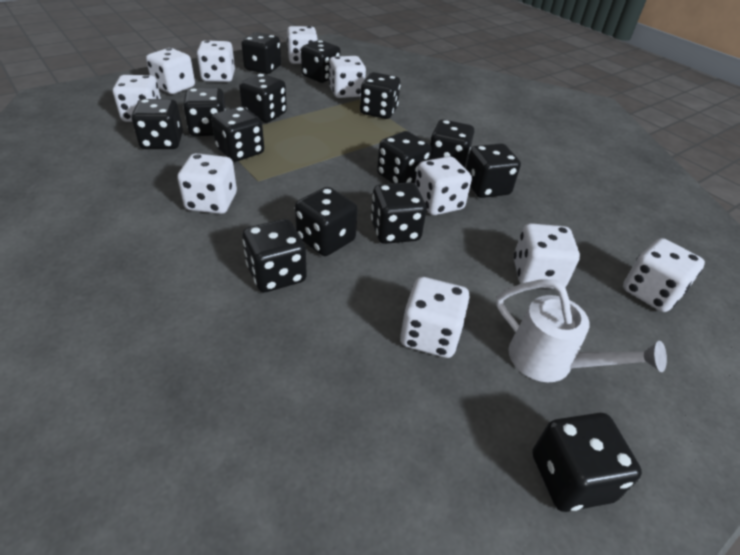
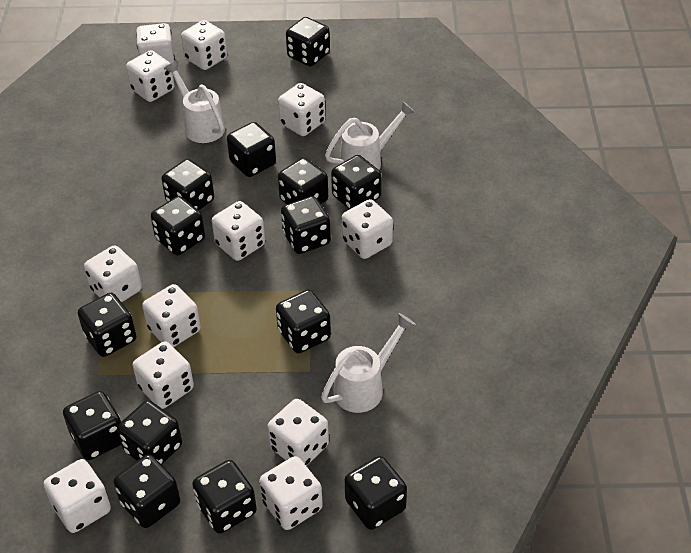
white dice: 10 -> 12
white watering can: 1 -> 3

